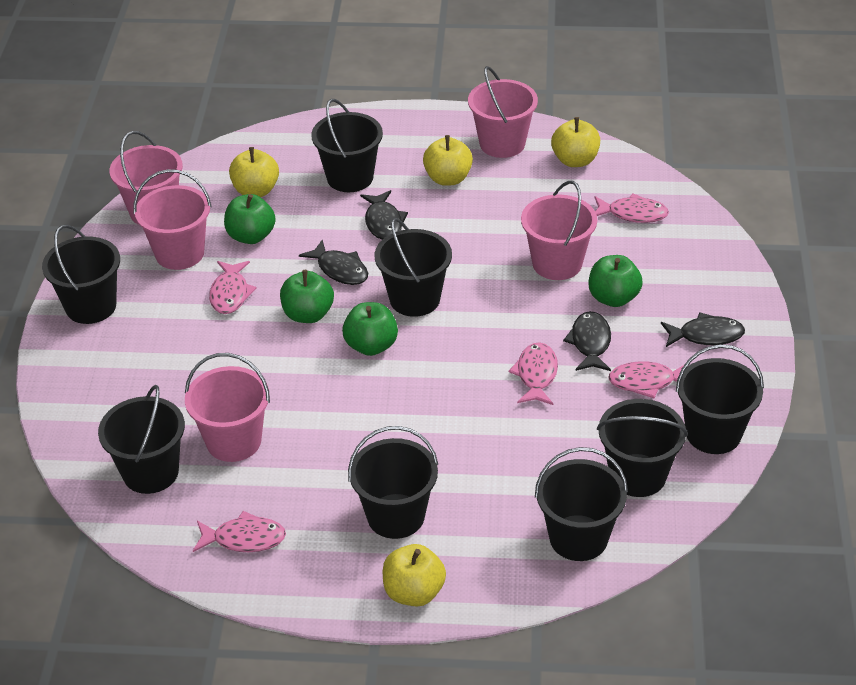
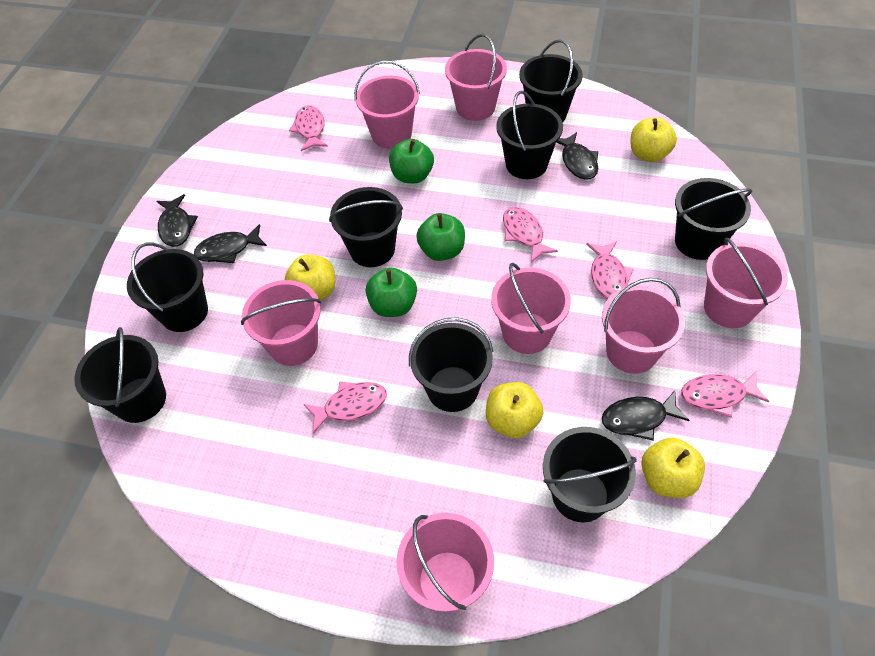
green apple: 4 -> 3
pink bucket: 5 -> 7

